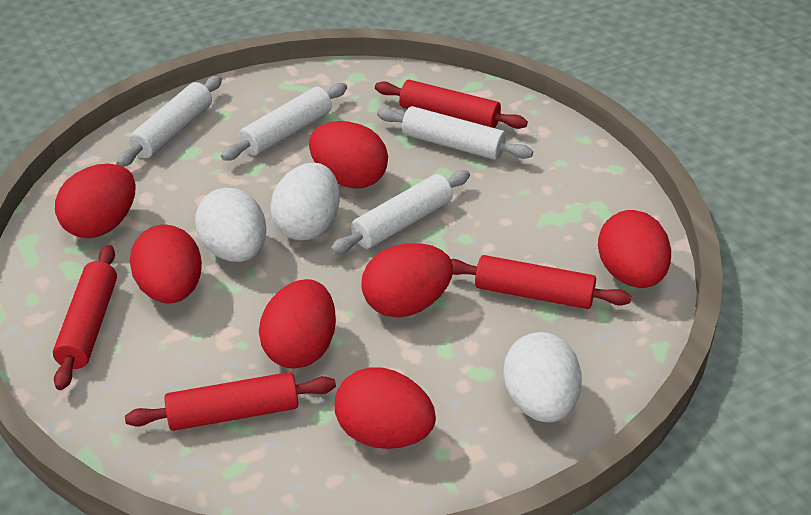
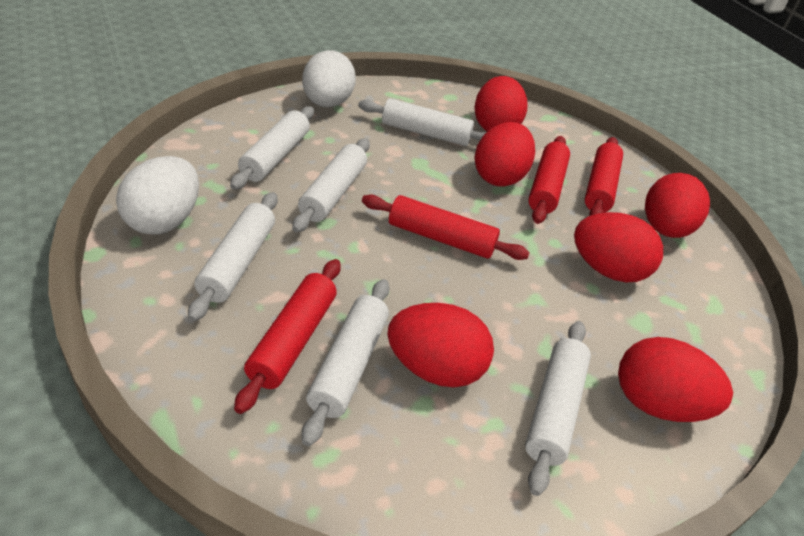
red egg: 7 -> 6
white egg: 3 -> 2
white rolling pin: 4 -> 6

